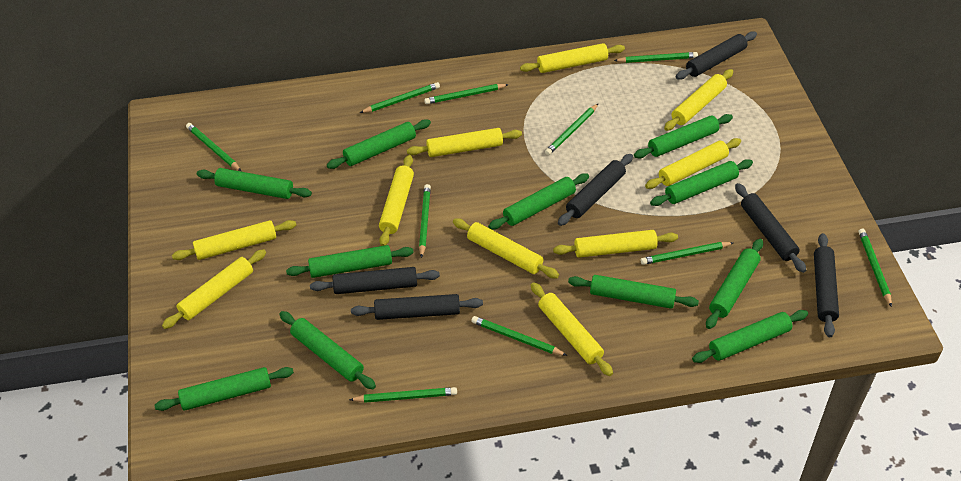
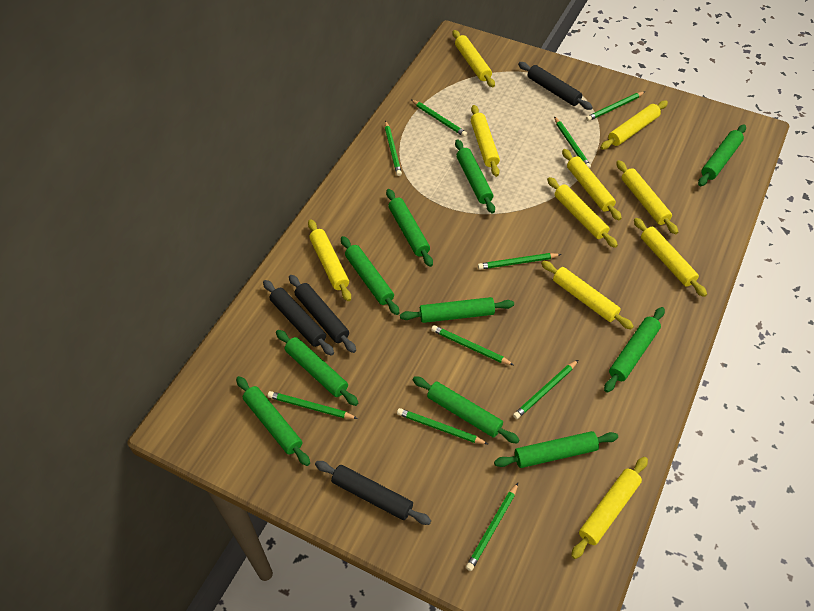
black rolling pin: 6 -> 4
green rolling pin: 11 -> 10

